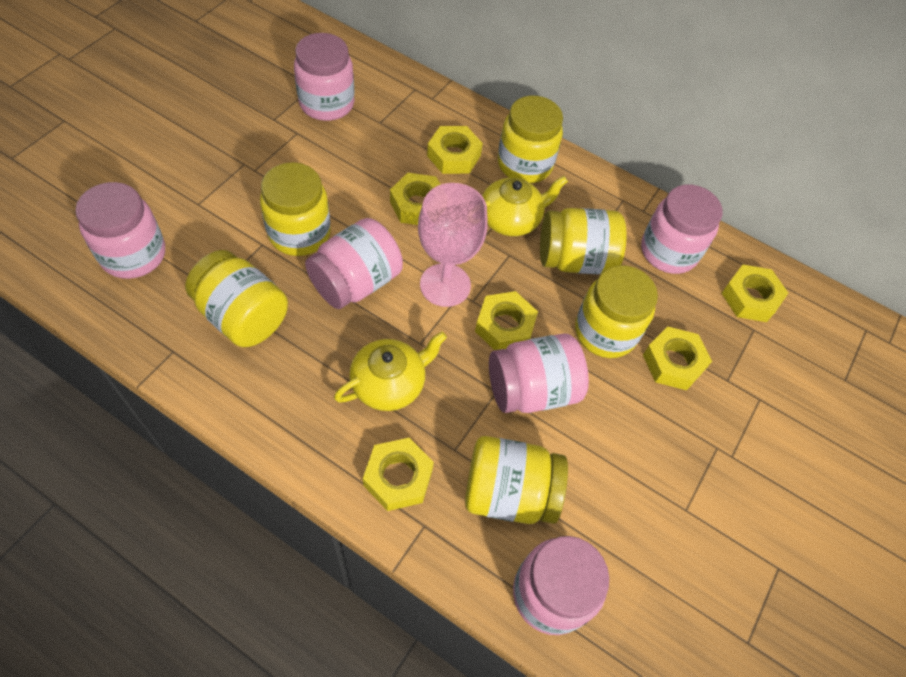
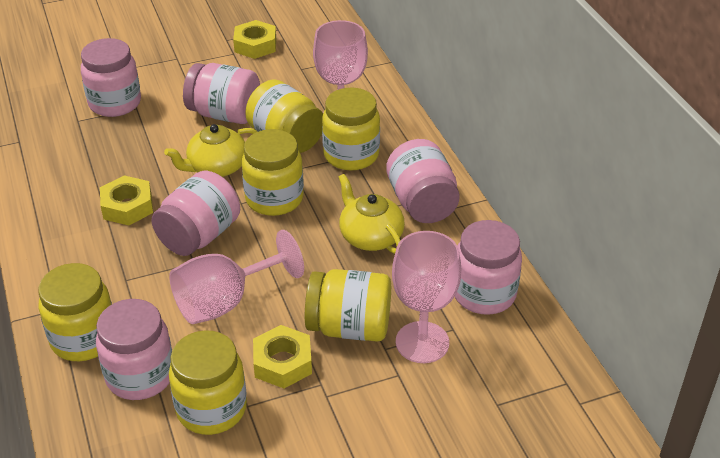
pink goblet: 1 -> 3
yellow nut: 6 -> 3

